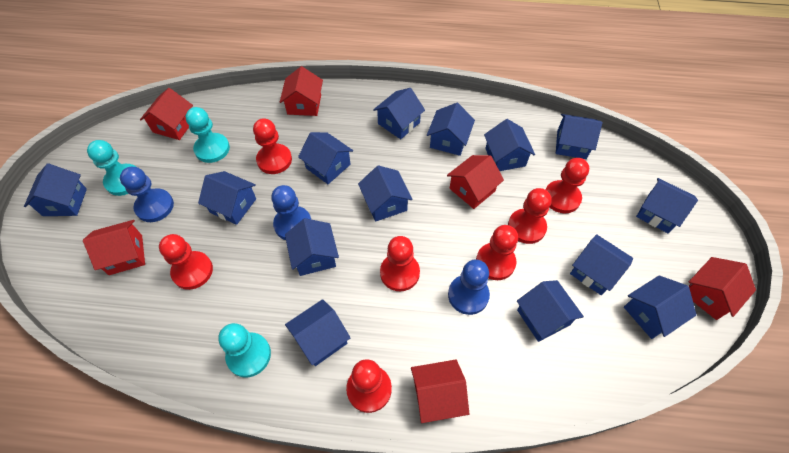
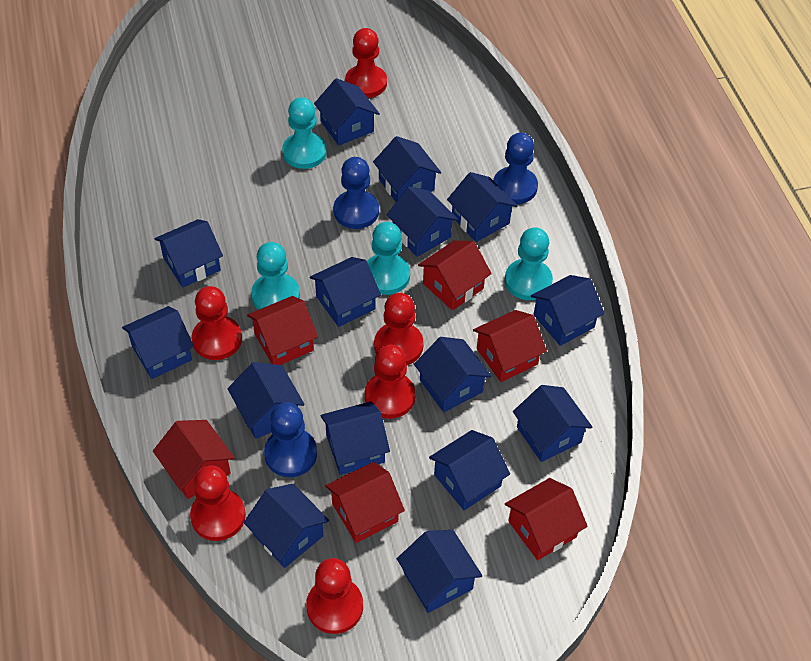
blue house: 14 -> 15
red pawn: 7 -> 6
turquoise pawn: 3 -> 4

